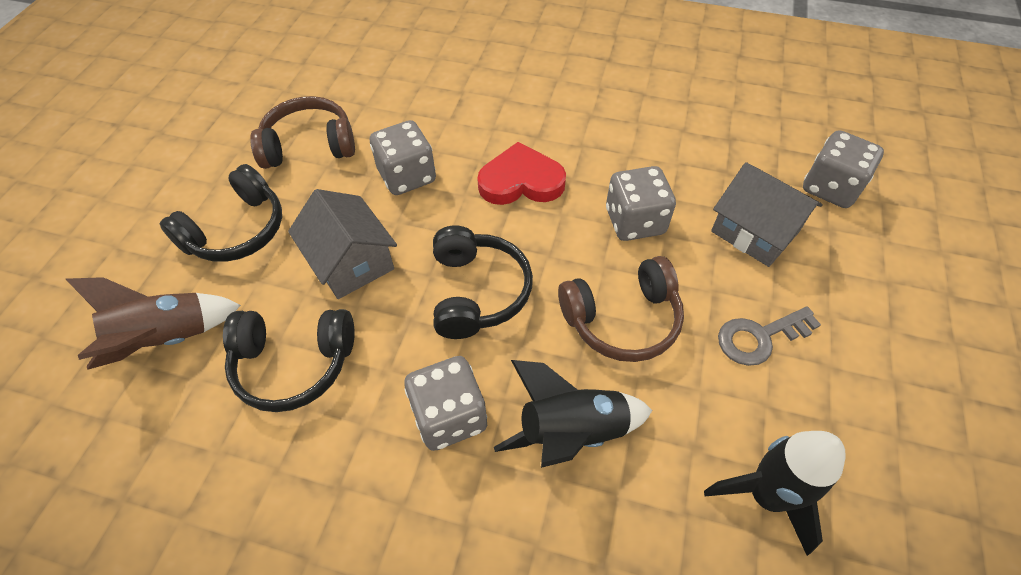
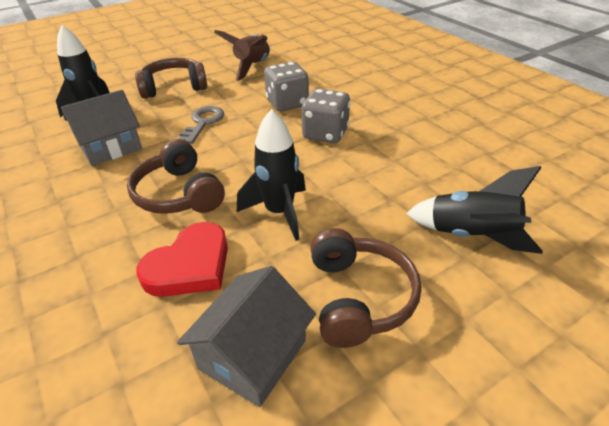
black headphones: 3 -> 0
black rocket: 2 -> 3
brown headphones: 2 -> 3
grey dice: 4 -> 2

